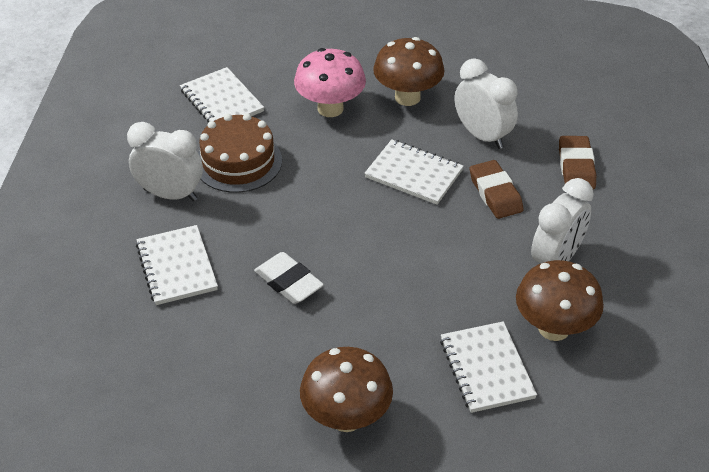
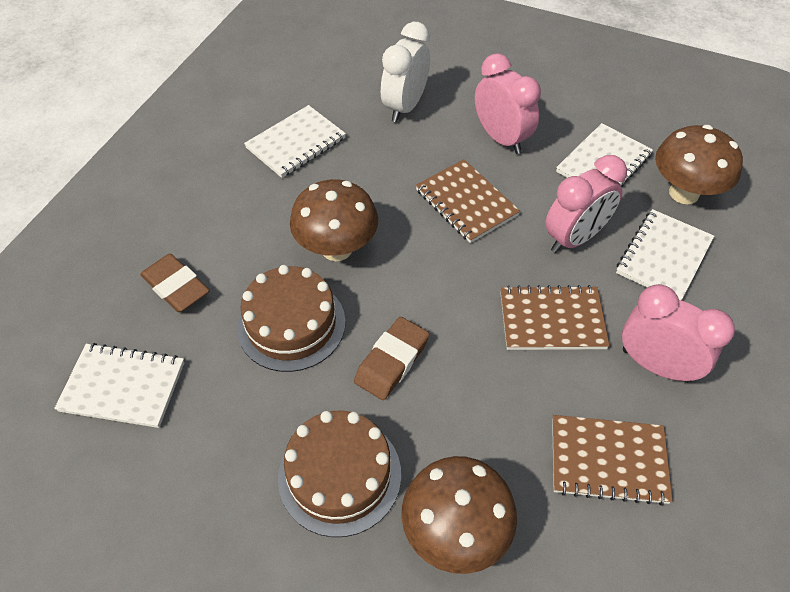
brown cake: 1 -> 2
brown notebook: 0 -> 3
pink clock: 0 -> 3
pink mushroom: 1 -> 0
white clock: 3 -> 1
white eraser: 1 -> 0

